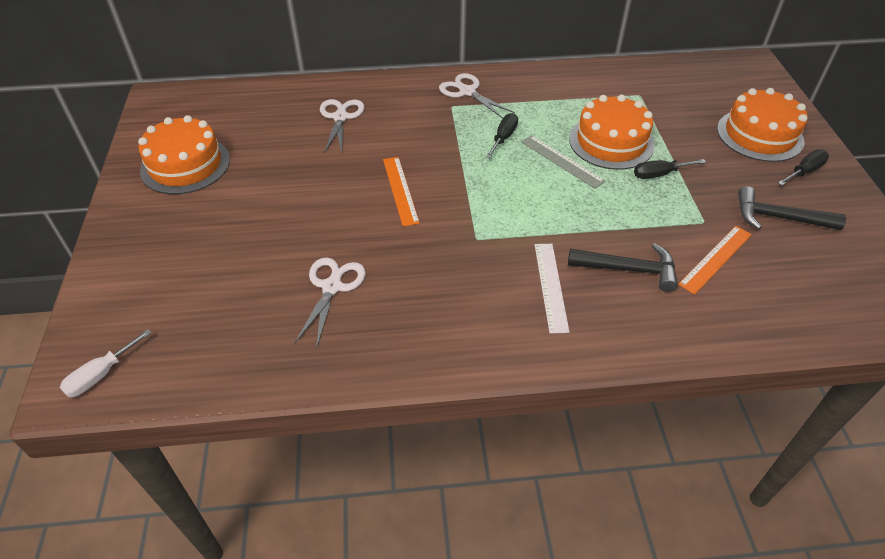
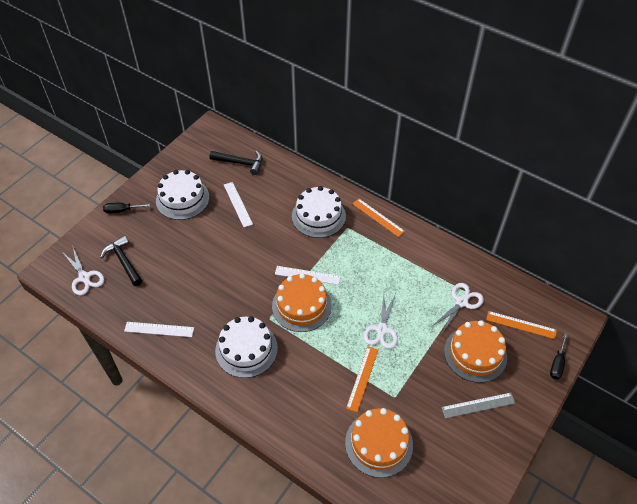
black screwdriver: 3 -> 2
orange ruler: 2 -> 3
white cake: 0 -> 3
white ruler: 1 -> 3
white screwdriver: 1 -> 0

